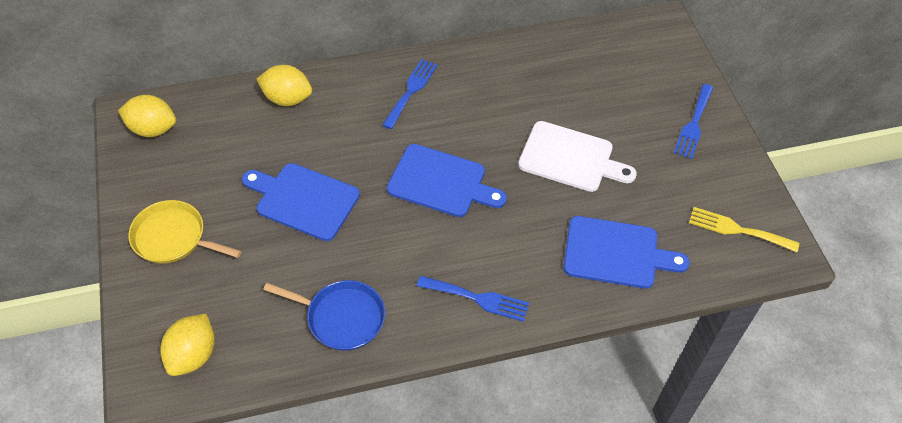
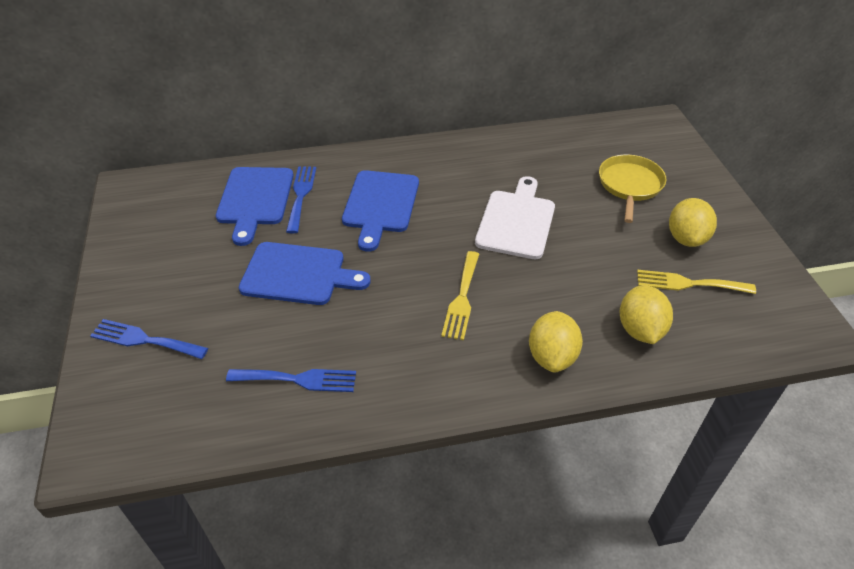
blue pan: 1 -> 0
yellow fork: 1 -> 2

